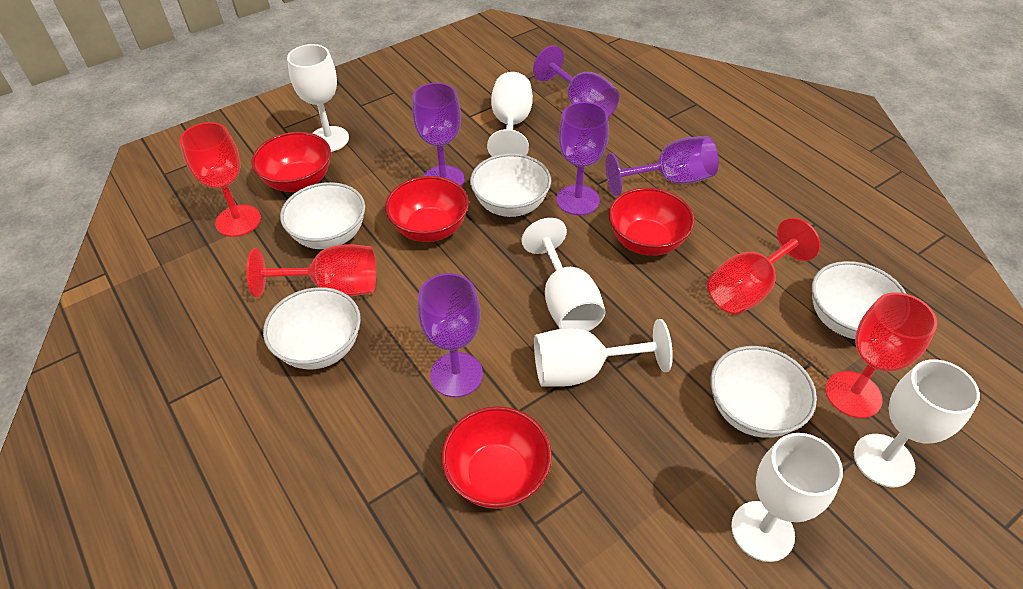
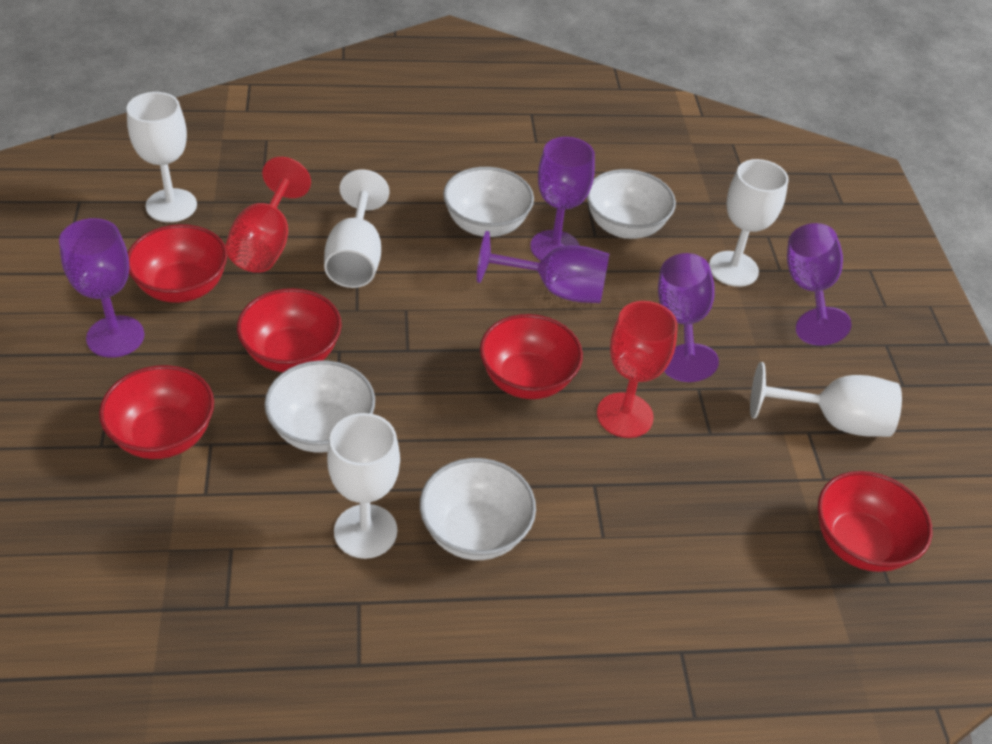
red bowl: 4 -> 5
red goblet: 4 -> 2
white bowl: 5 -> 4
white goblet: 6 -> 5

